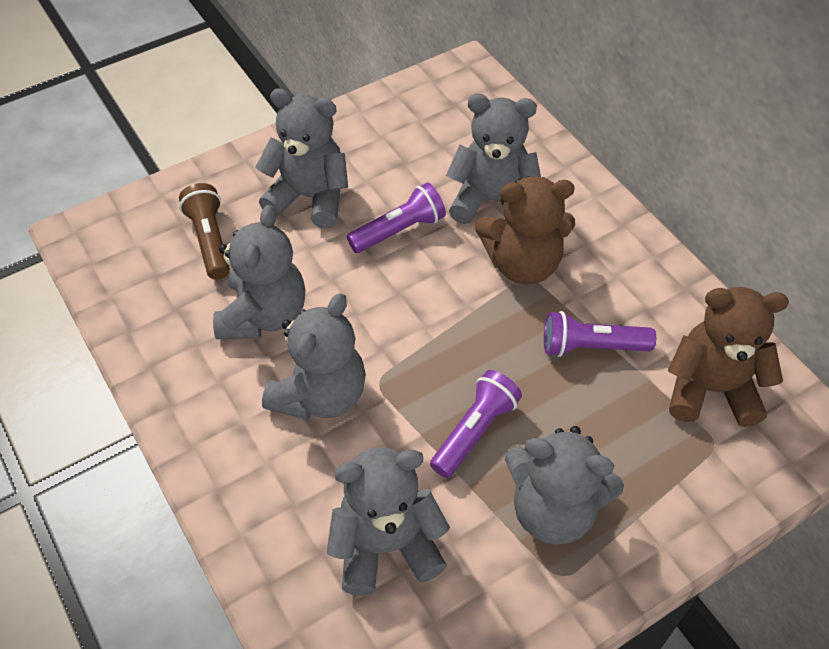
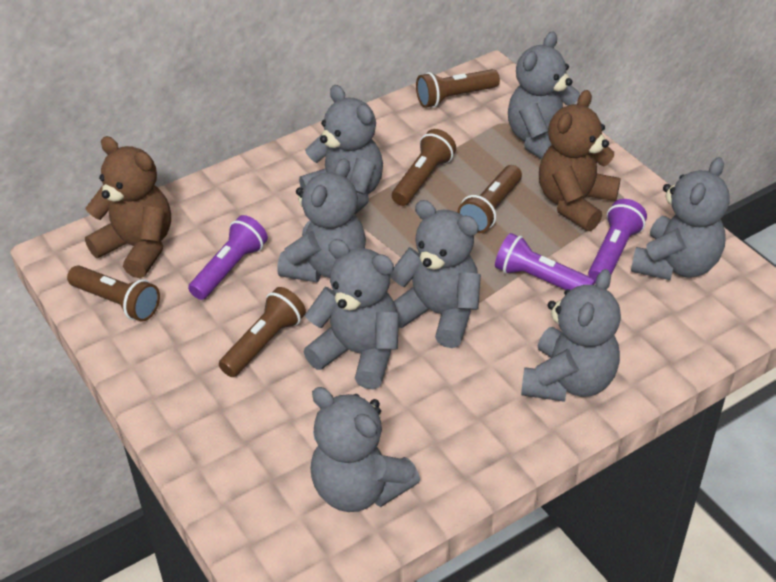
brown flashlight: 1 -> 5
grey teddy bear: 6 -> 8

